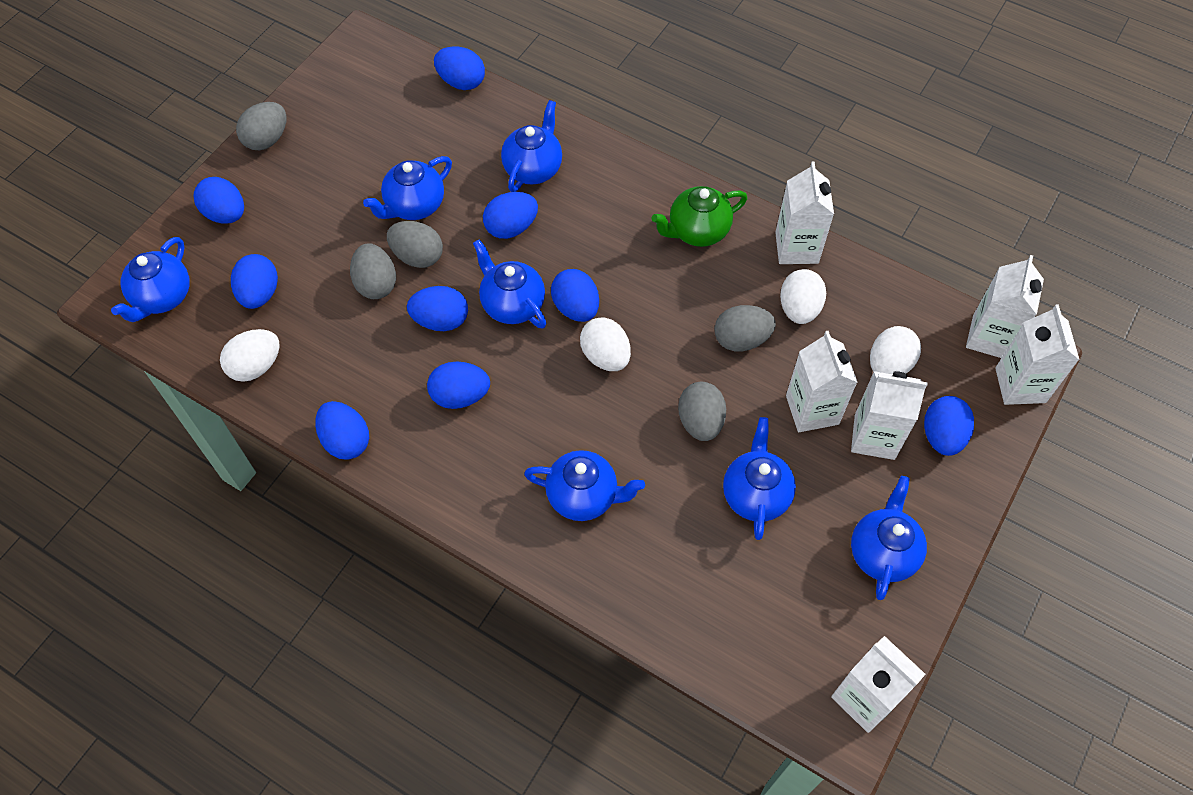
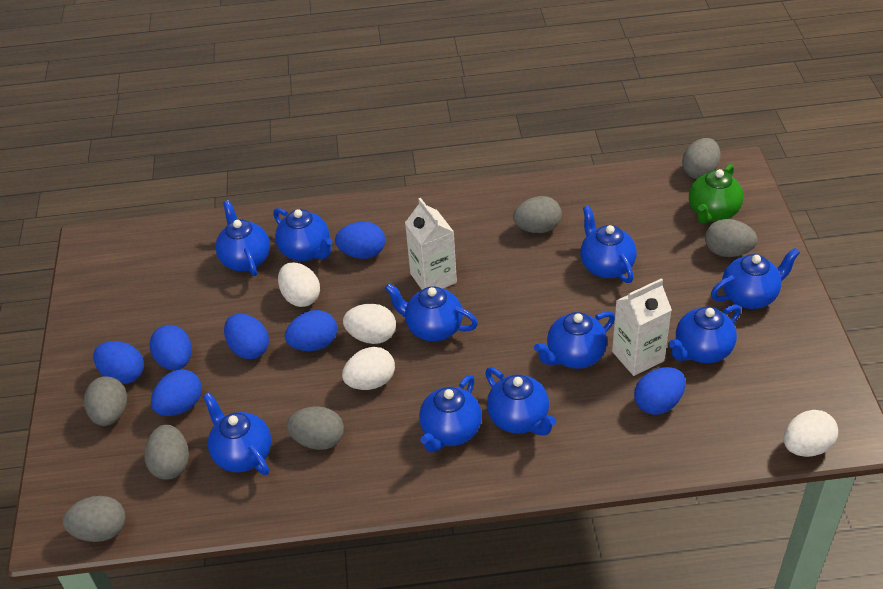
blue egg: 9 -> 7
blue teapot: 7 -> 10
grey egg: 5 -> 7
white carton: 6 -> 2

